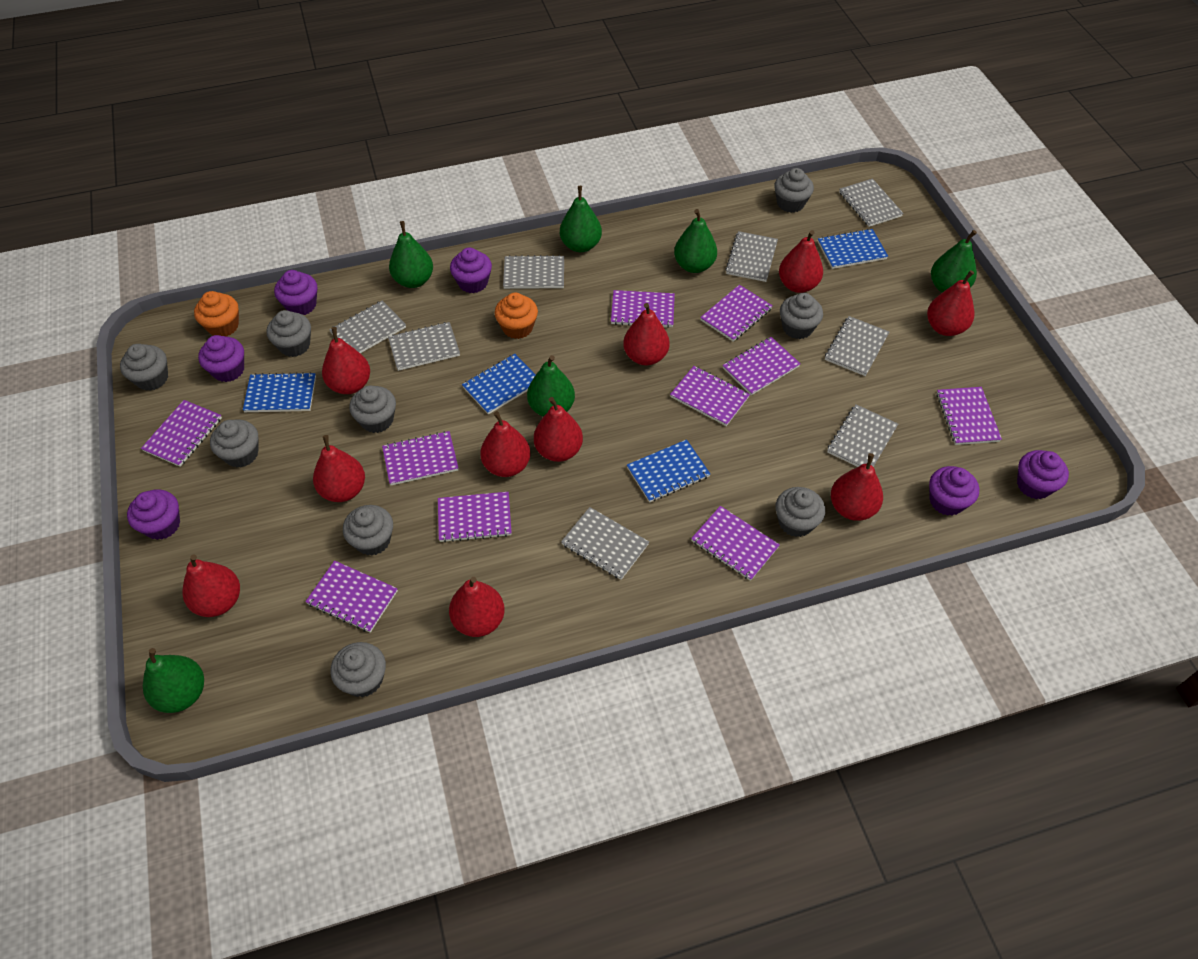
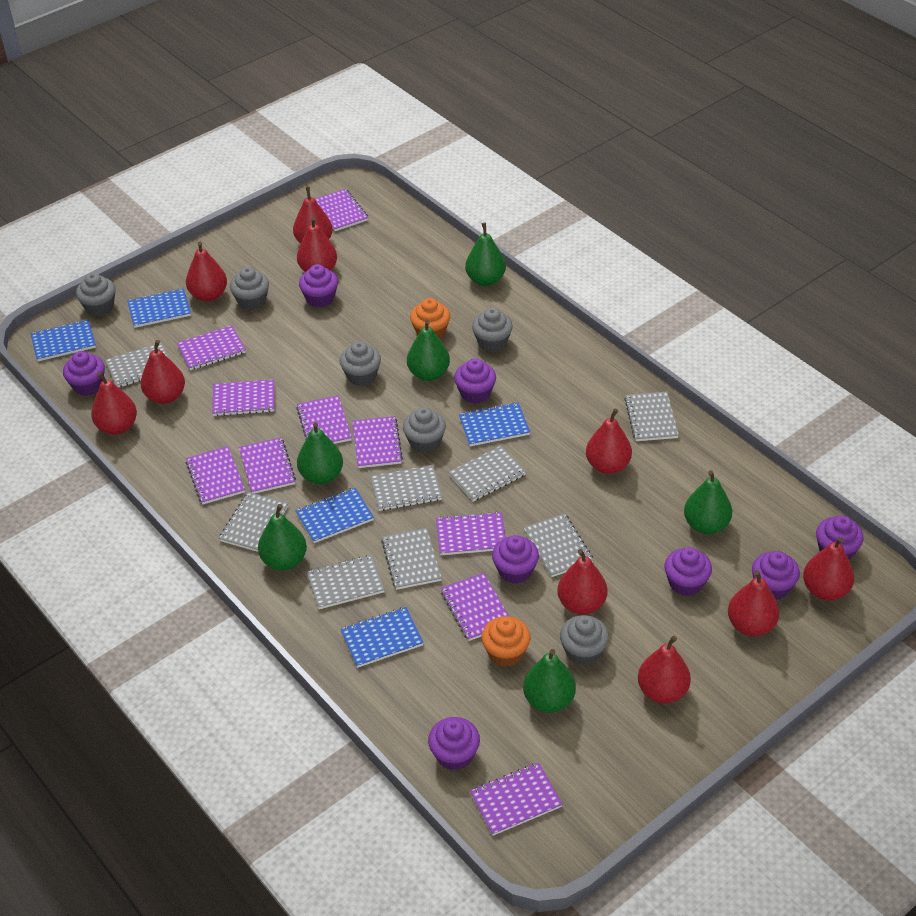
blue notebook: 4 -> 5
grey cupcake: 9 -> 6
purple cupcake: 6 -> 8

